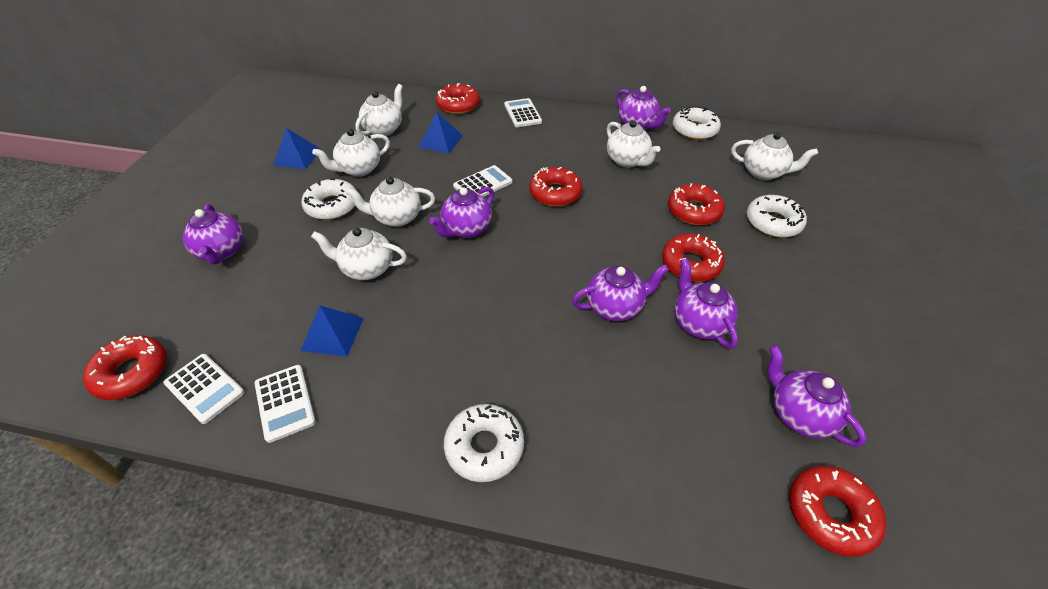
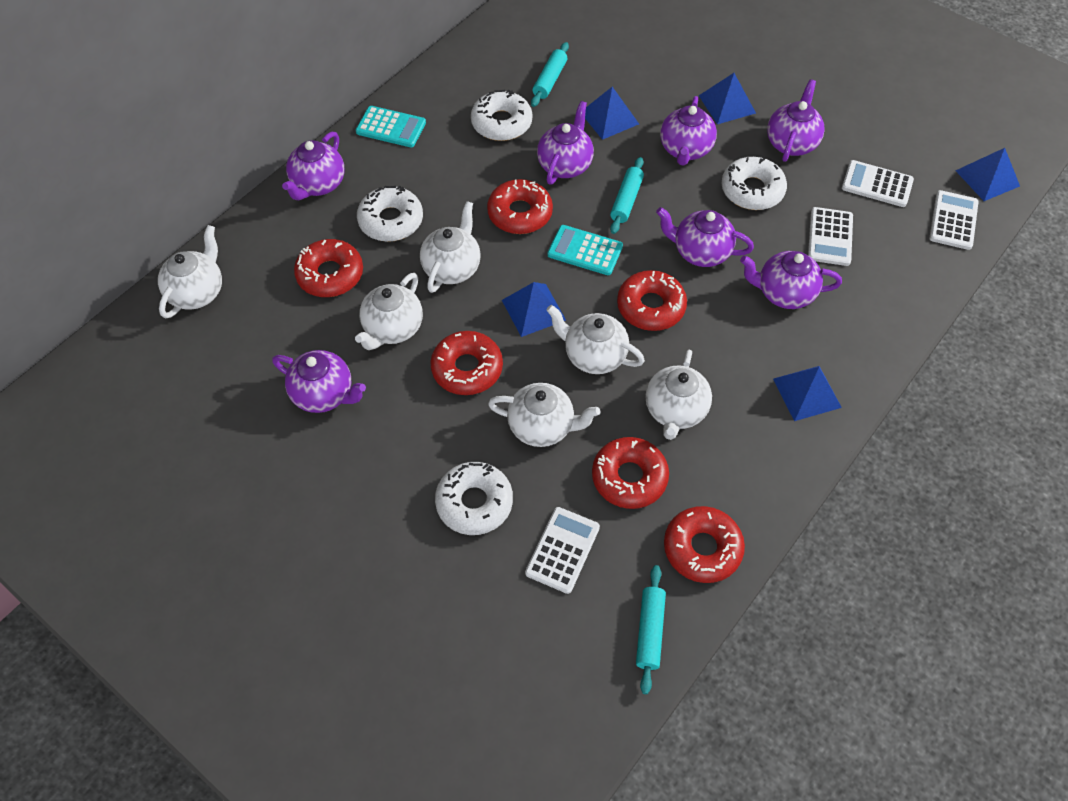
blue pyramid: 3 -> 5
purple teapot: 6 -> 7
turquoise calculator: 0 -> 2
turquoise rolling pin: 0 -> 3

